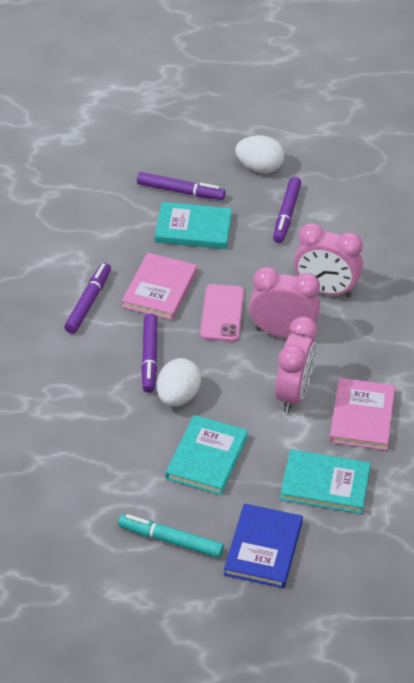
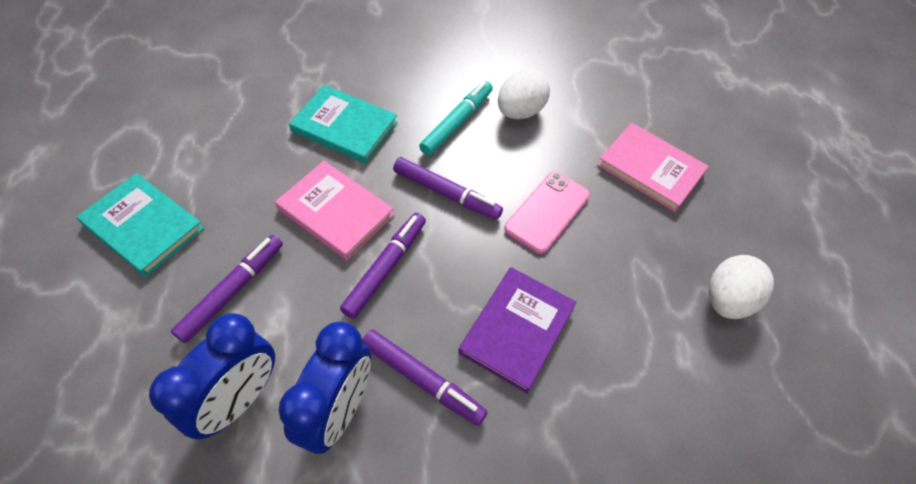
blue book: 1 -> 0
blue clock: 0 -> 2
pink clock: 3 -> 0
purple book: 0 -> 1
turquoise book: 3 -> 2

